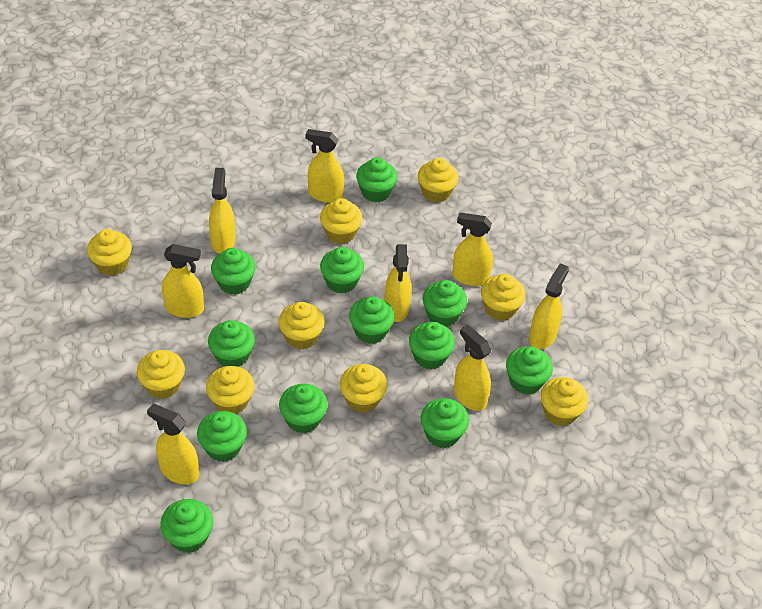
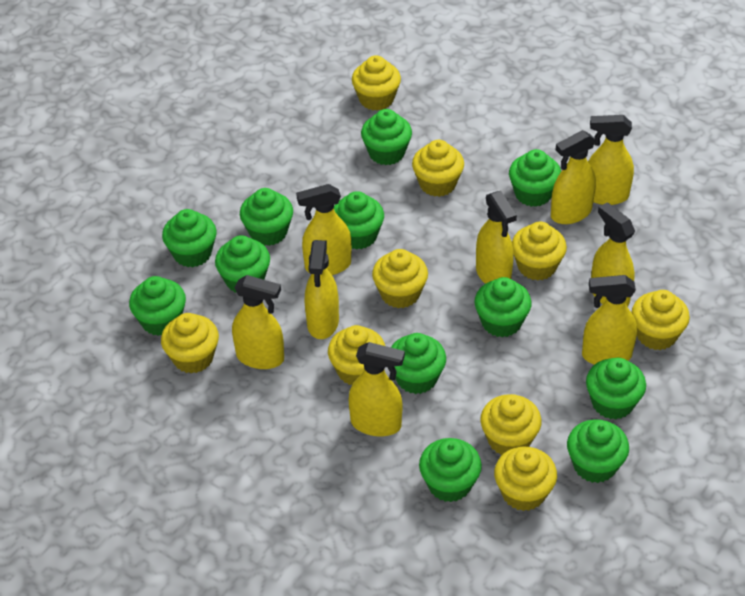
yellow spray bottle: 8 -> 9

